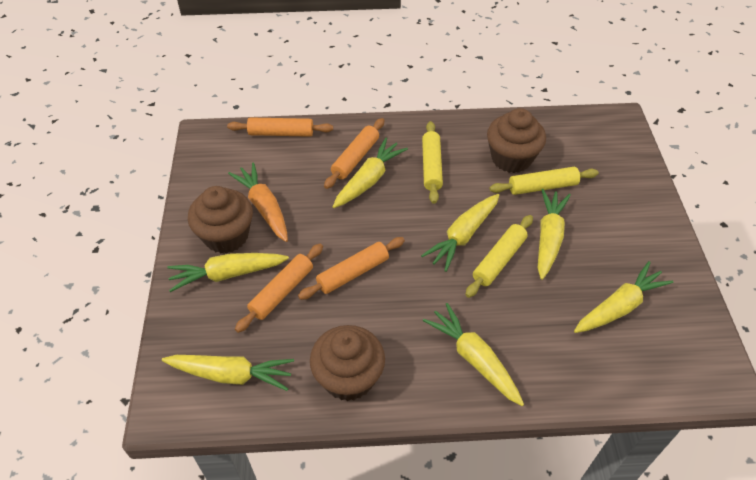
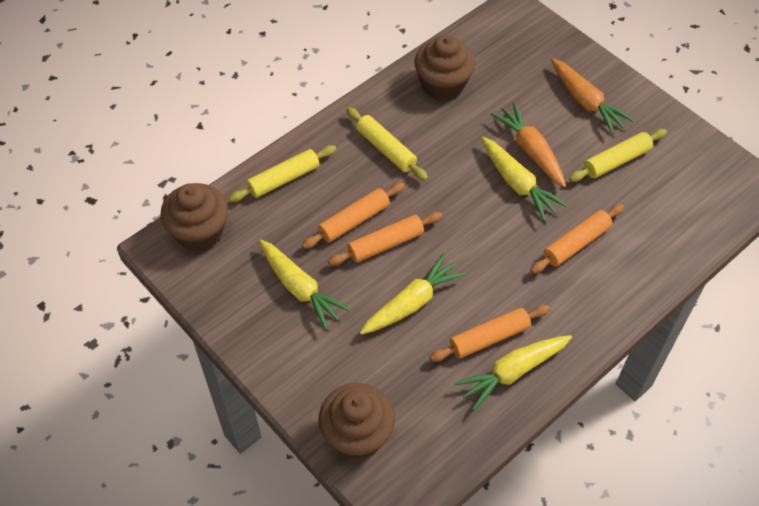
orange carrot: 1 -> 2
yellow carrot: 7 -> 4

